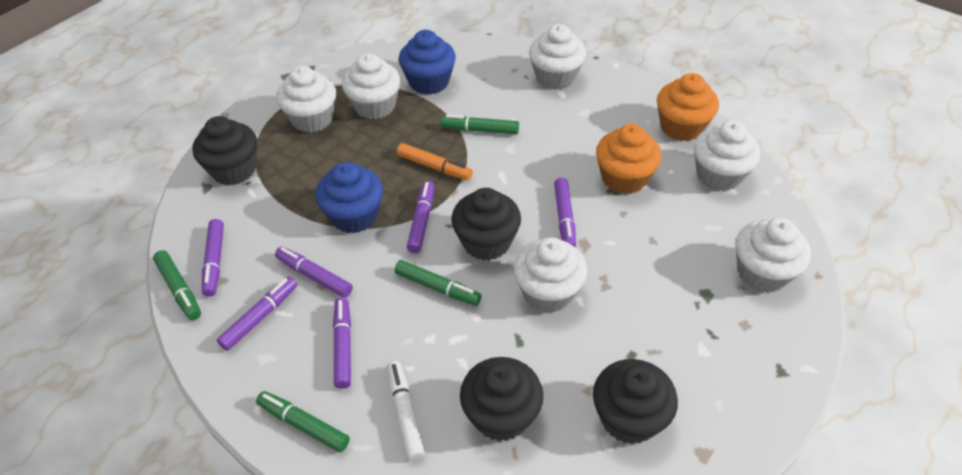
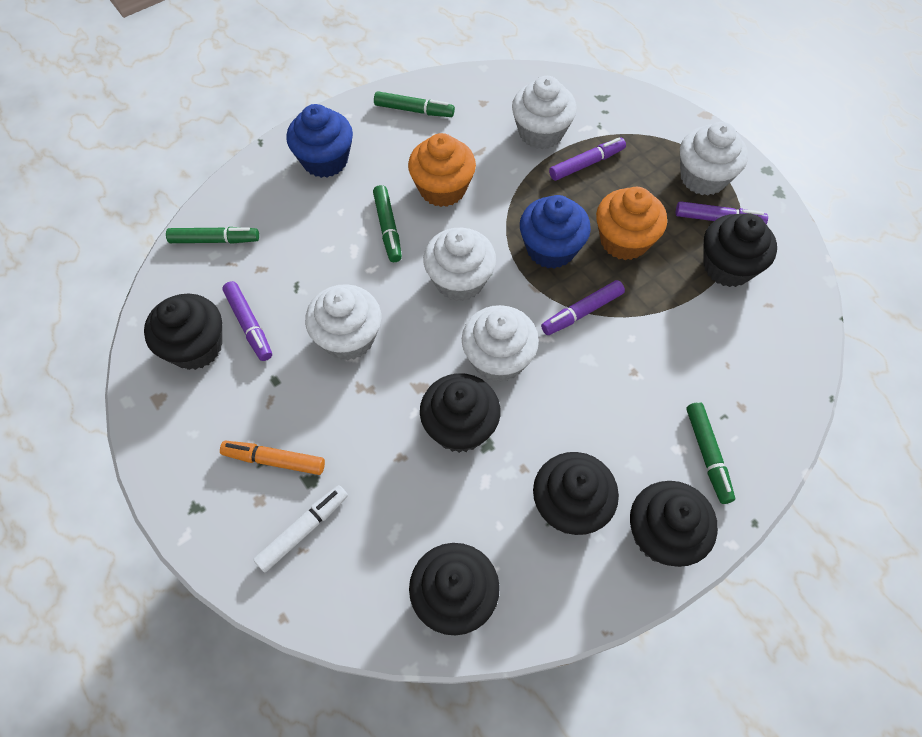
black cupcake: 4 -> 6
purple marker: 6 -> 4
white cupcake: 6 -> 5

